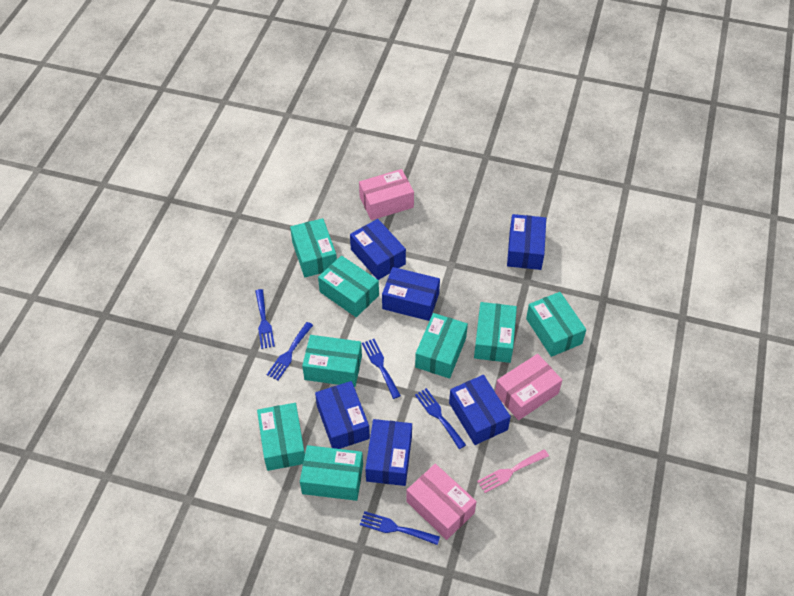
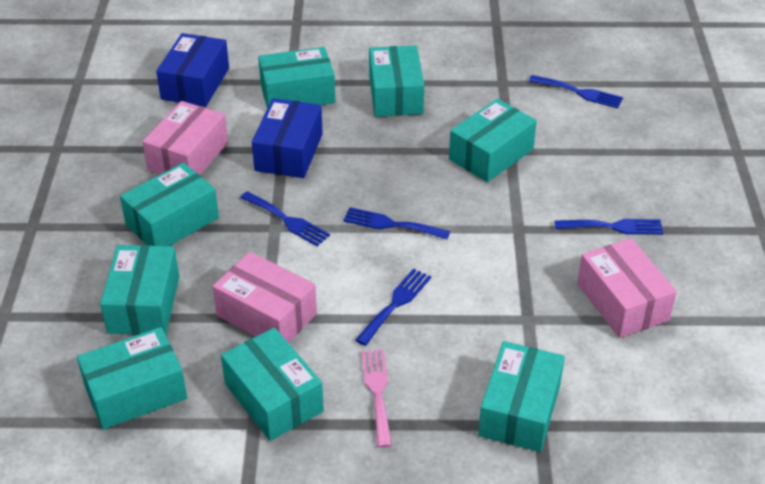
blue box: 6 -> 2

